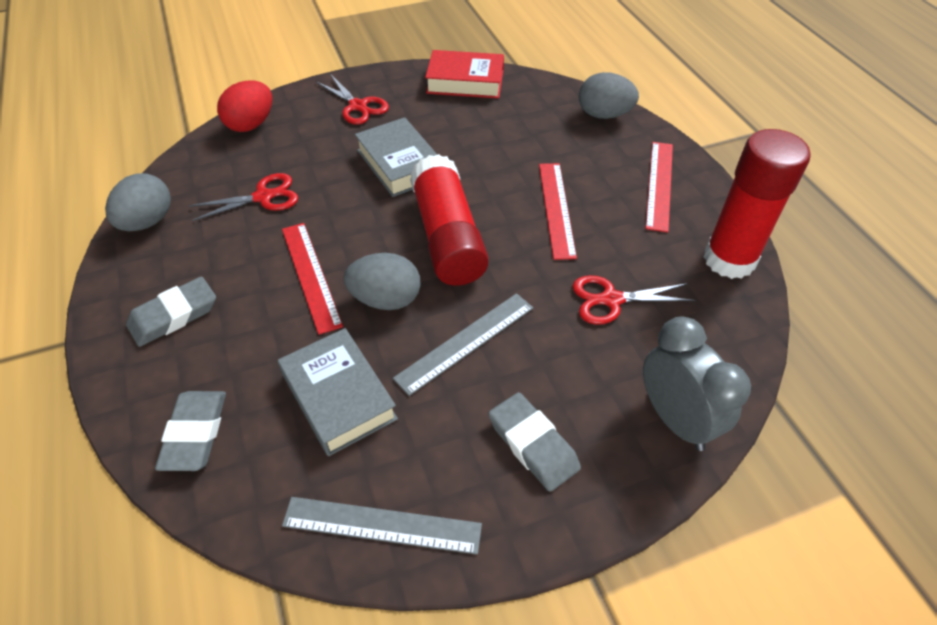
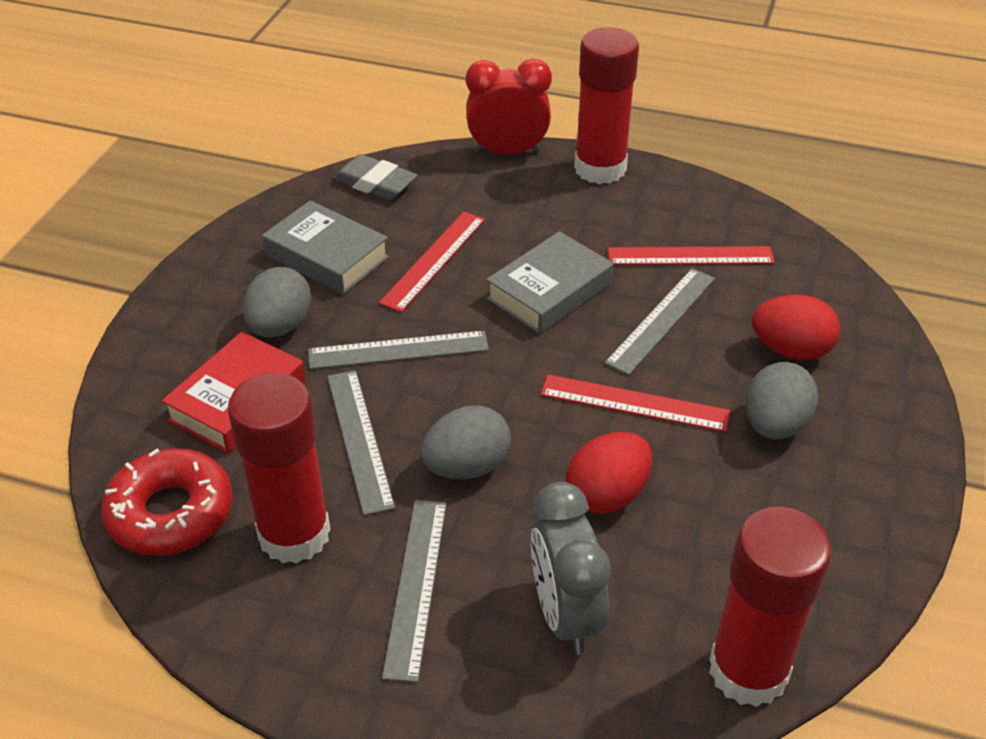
grey eraser: 3 -> 1
grey ruler: 2 -> 4
red clock: 0 -> 1
red donut: 0 -> 1
red egg: 1 -> 2
red glue stick: 2 -> 3
red scissors: 3 -> 0

